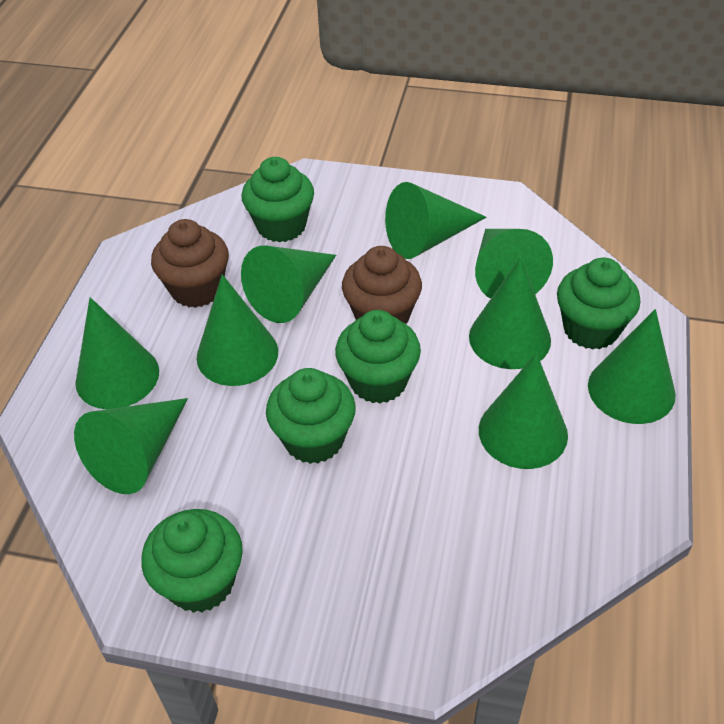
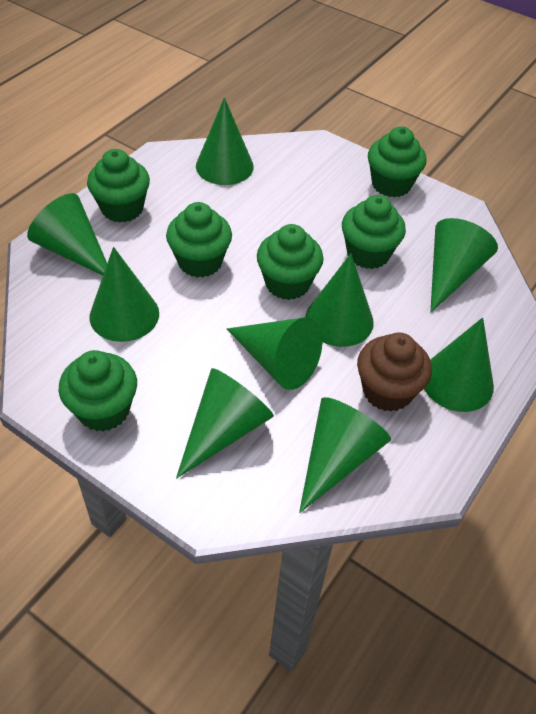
brown cupcake: 2 -> 1
green cupcake: 5 -> 6

